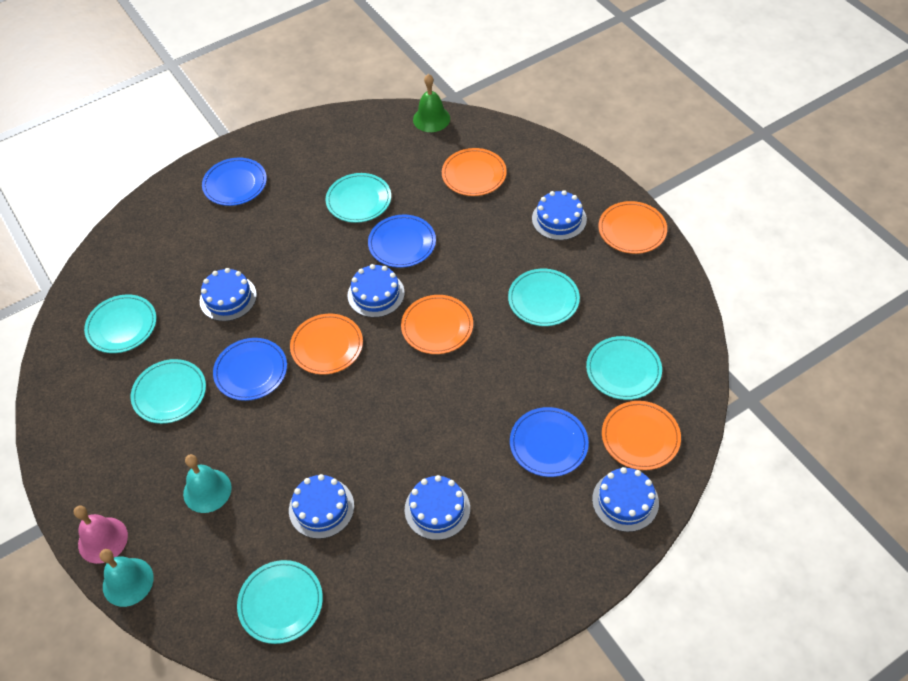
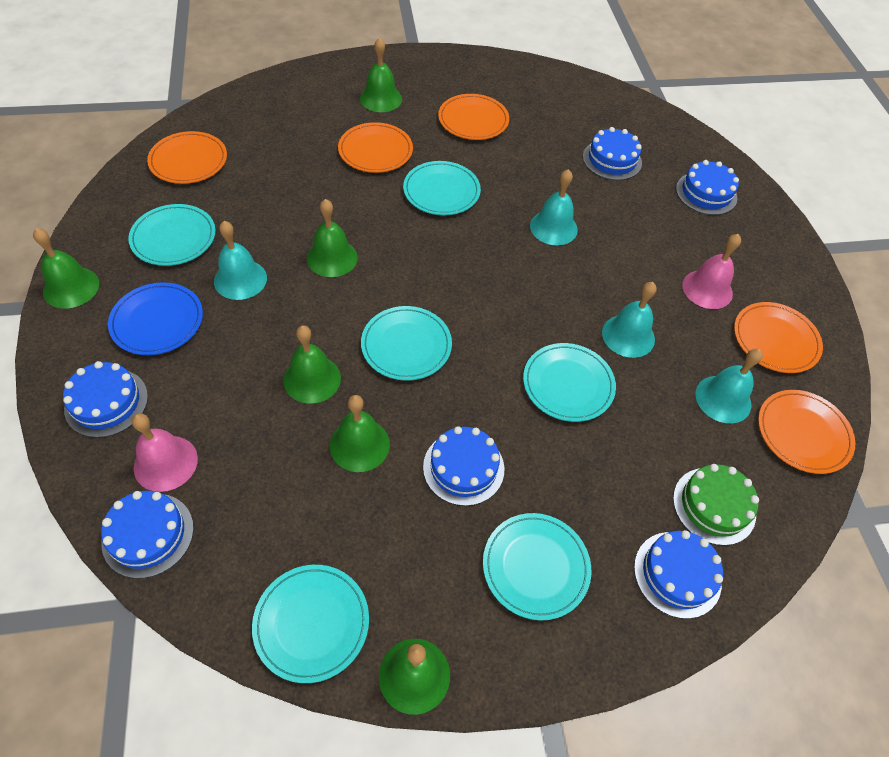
blue plate: 4 -> 1
green bell: 1 -> 6
green cake: 0 -> 1
pink bell: 1 -> 2
turquoise bell: 2 -> 4

